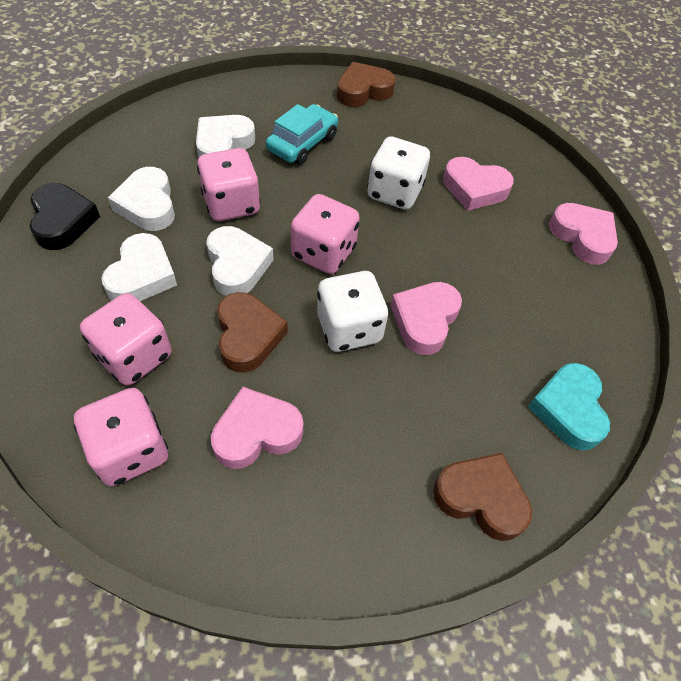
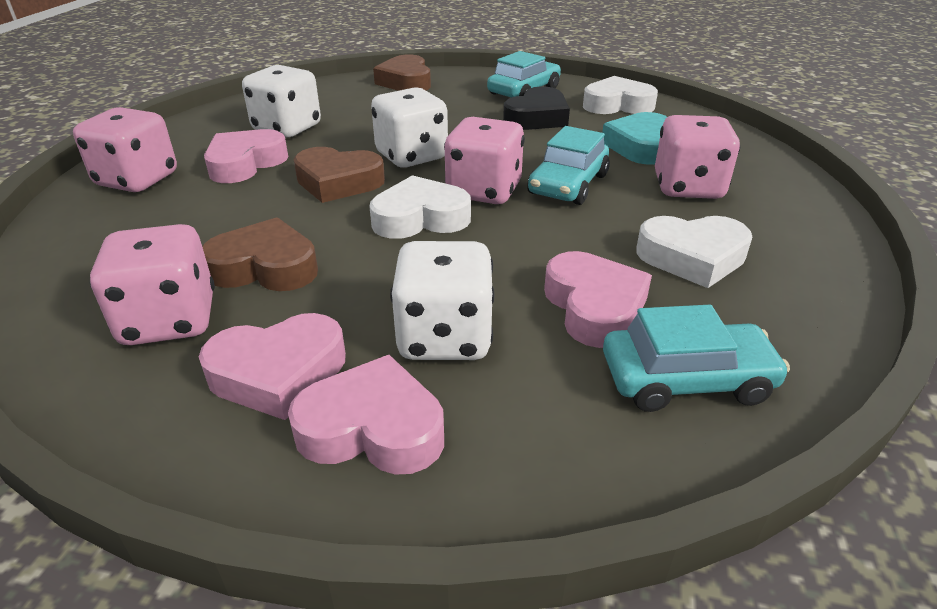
turquoise car: 1 -> 3
white dice: 2 -> 3
white heart: 4 -> 3

